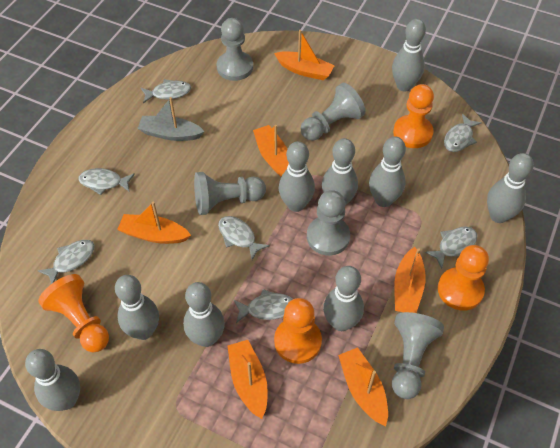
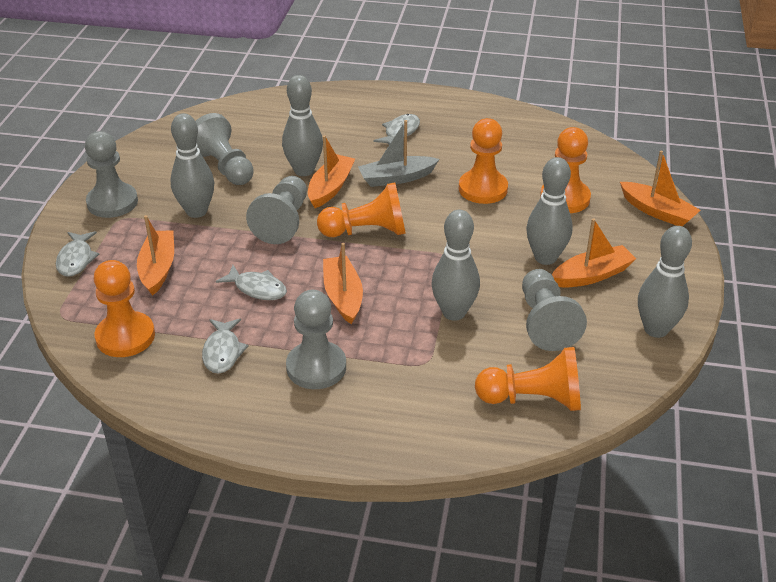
grey bowling pin: 9 -> 5
grey fish: 7 -> 4
orange boat: 6 -> 5
orange pawn: 4 -> 5

